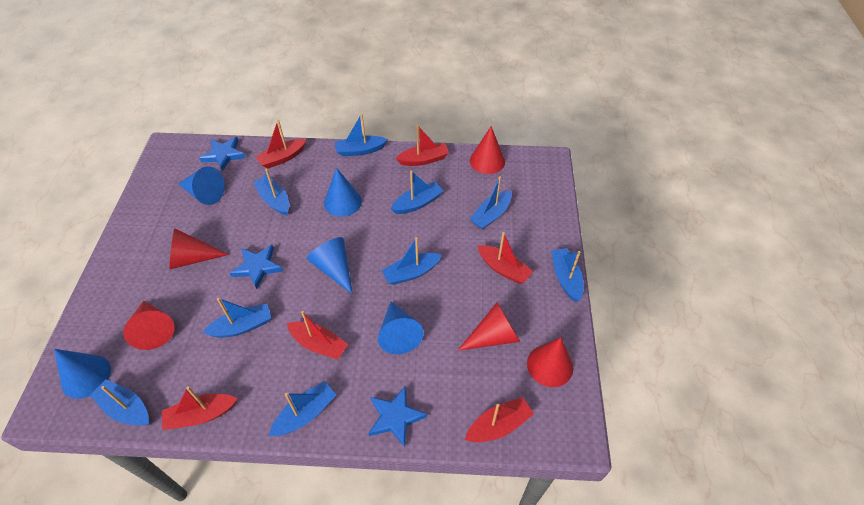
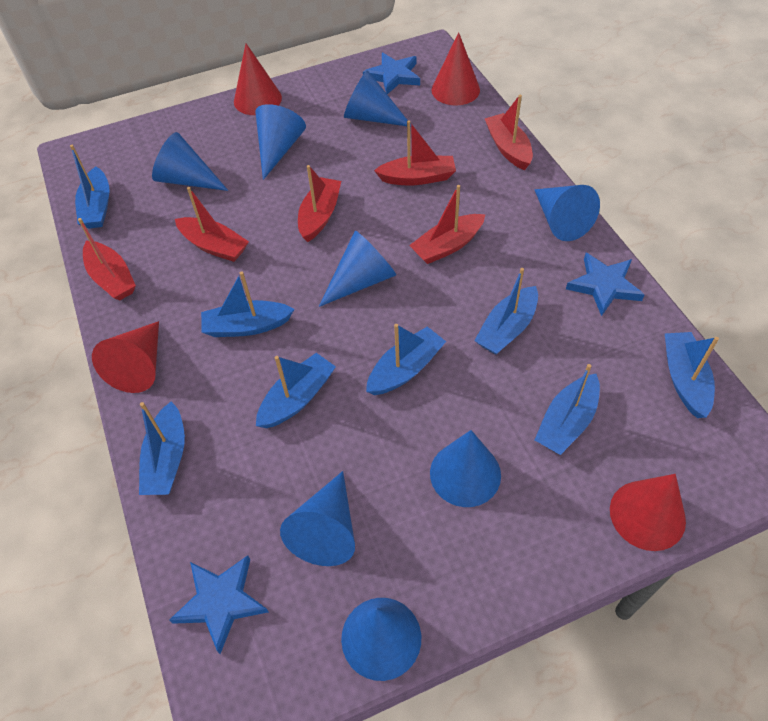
blue boat: 9 -> 8
blue cone: 5 -> 8
red cone: 5 -> 4

